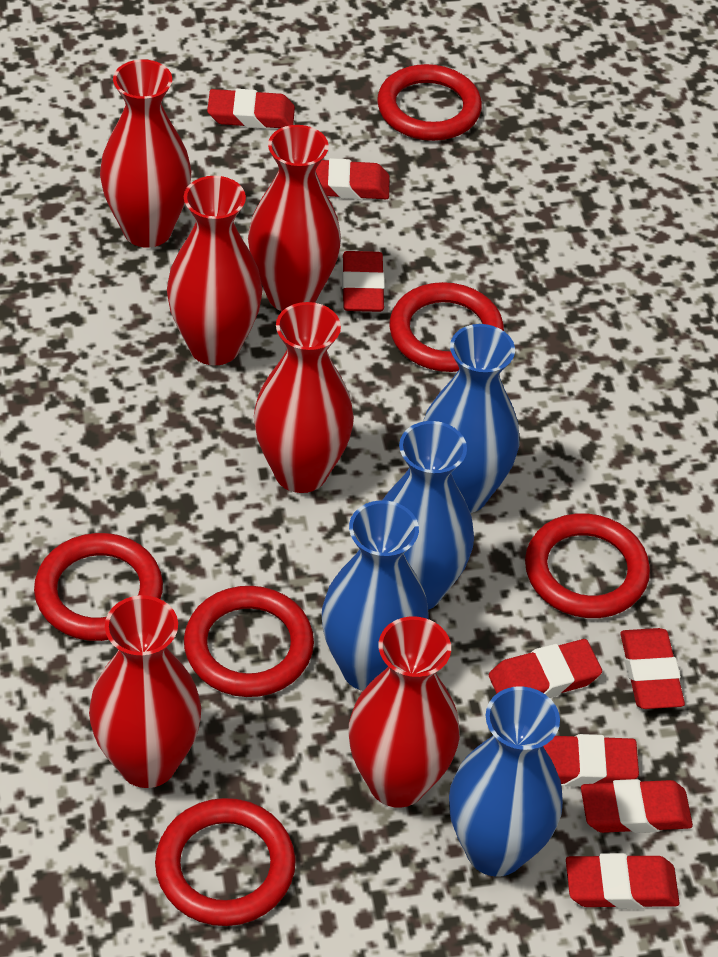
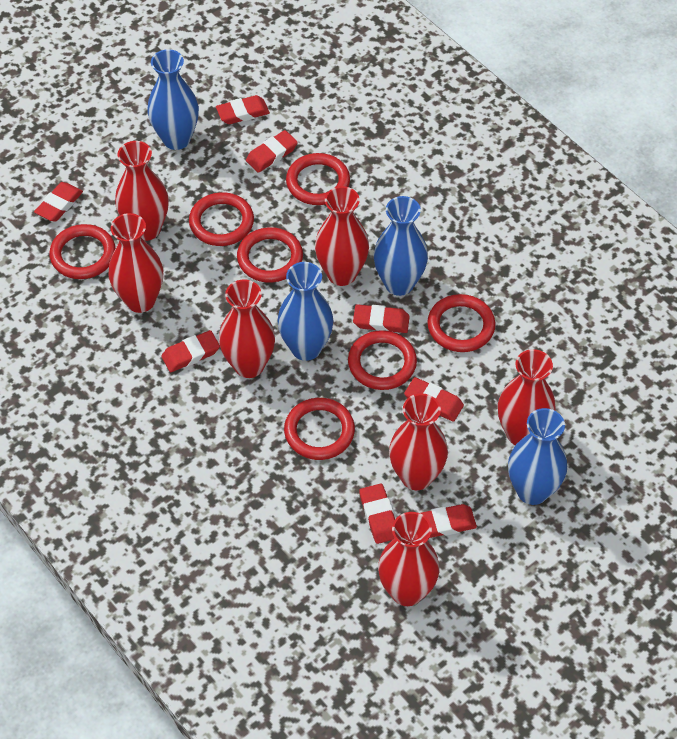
red ring: 6 -> 7
red vase: 6 -> 7

